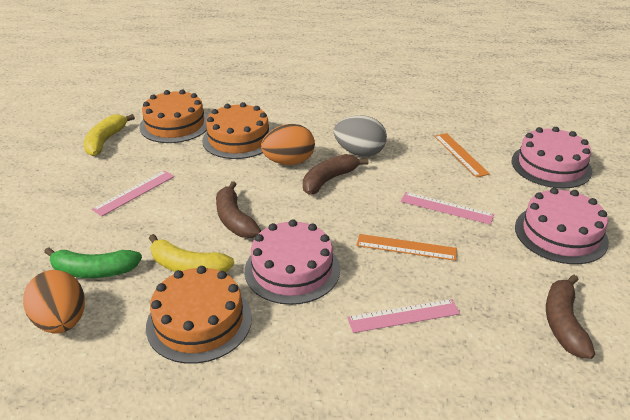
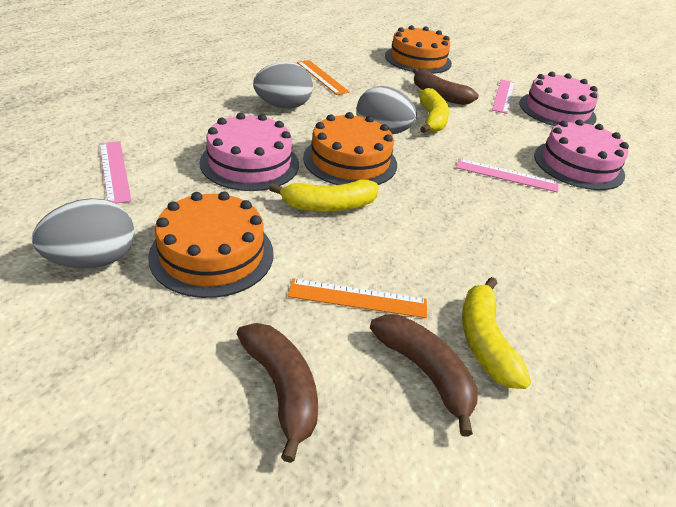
green banana: 1 -> 0
grey egg: 1 -> 3
orange egg: 2 -> 0
yellow banana: 2 -> 3

